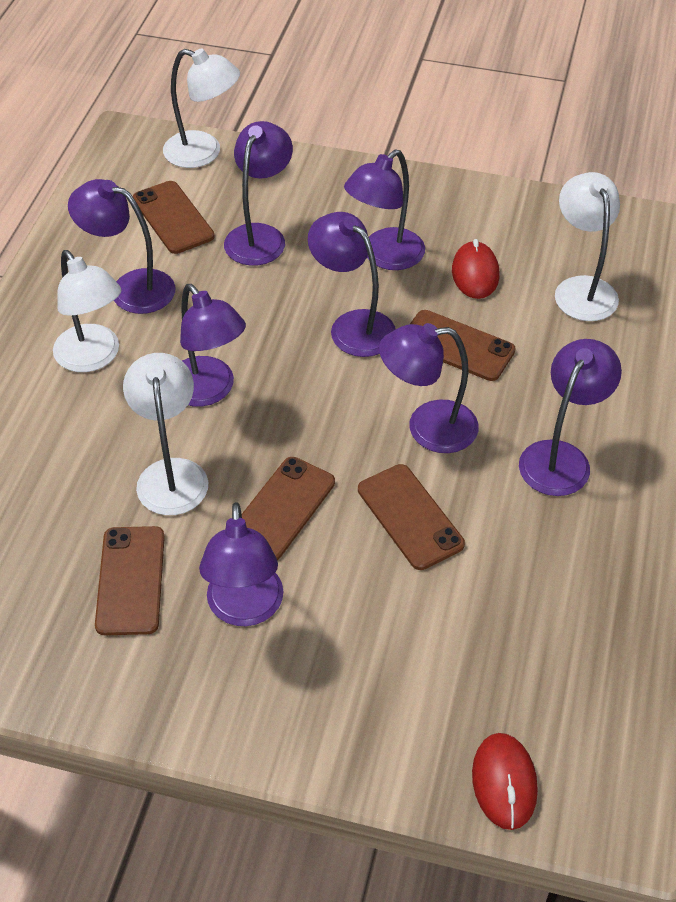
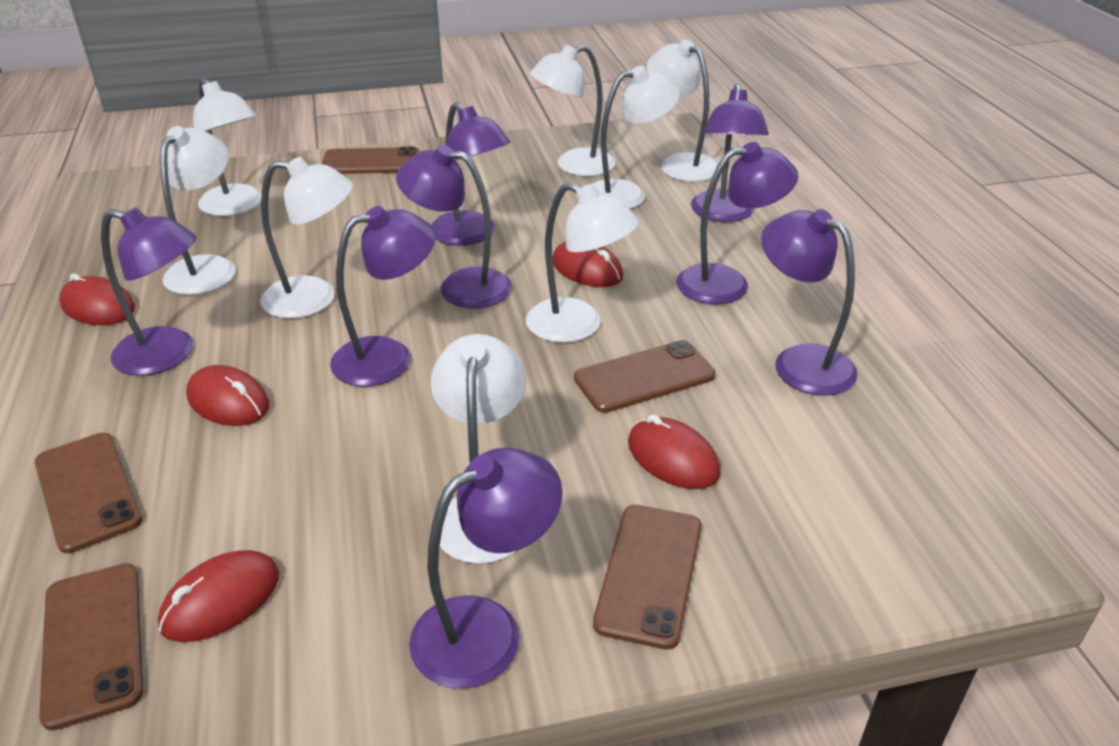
red mouse: 2 -> 5
white lamp: 4 -> 8

